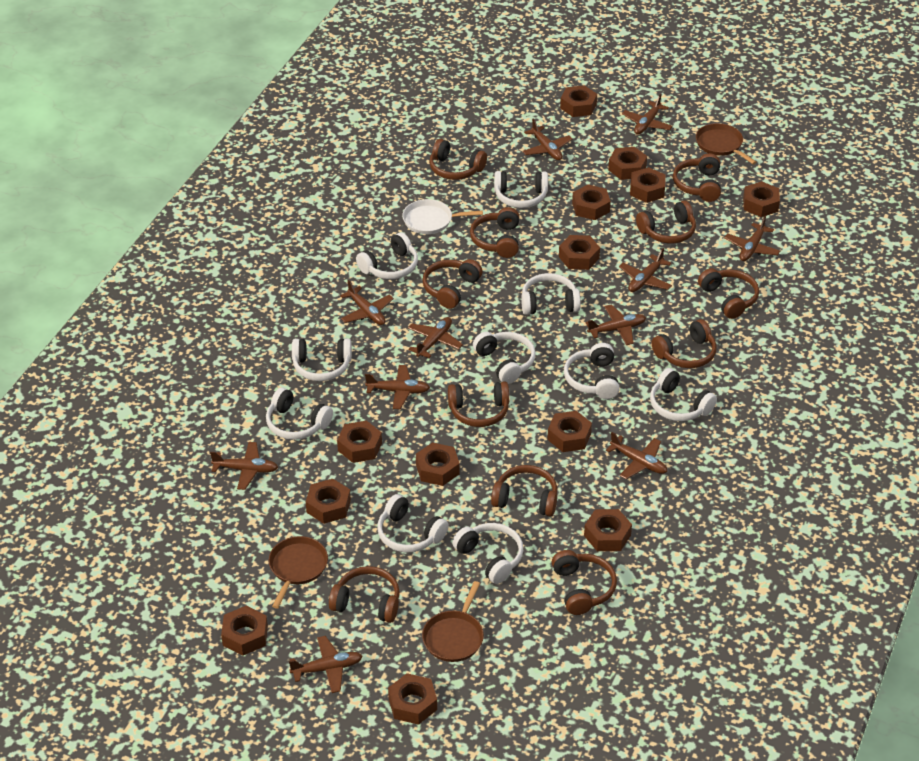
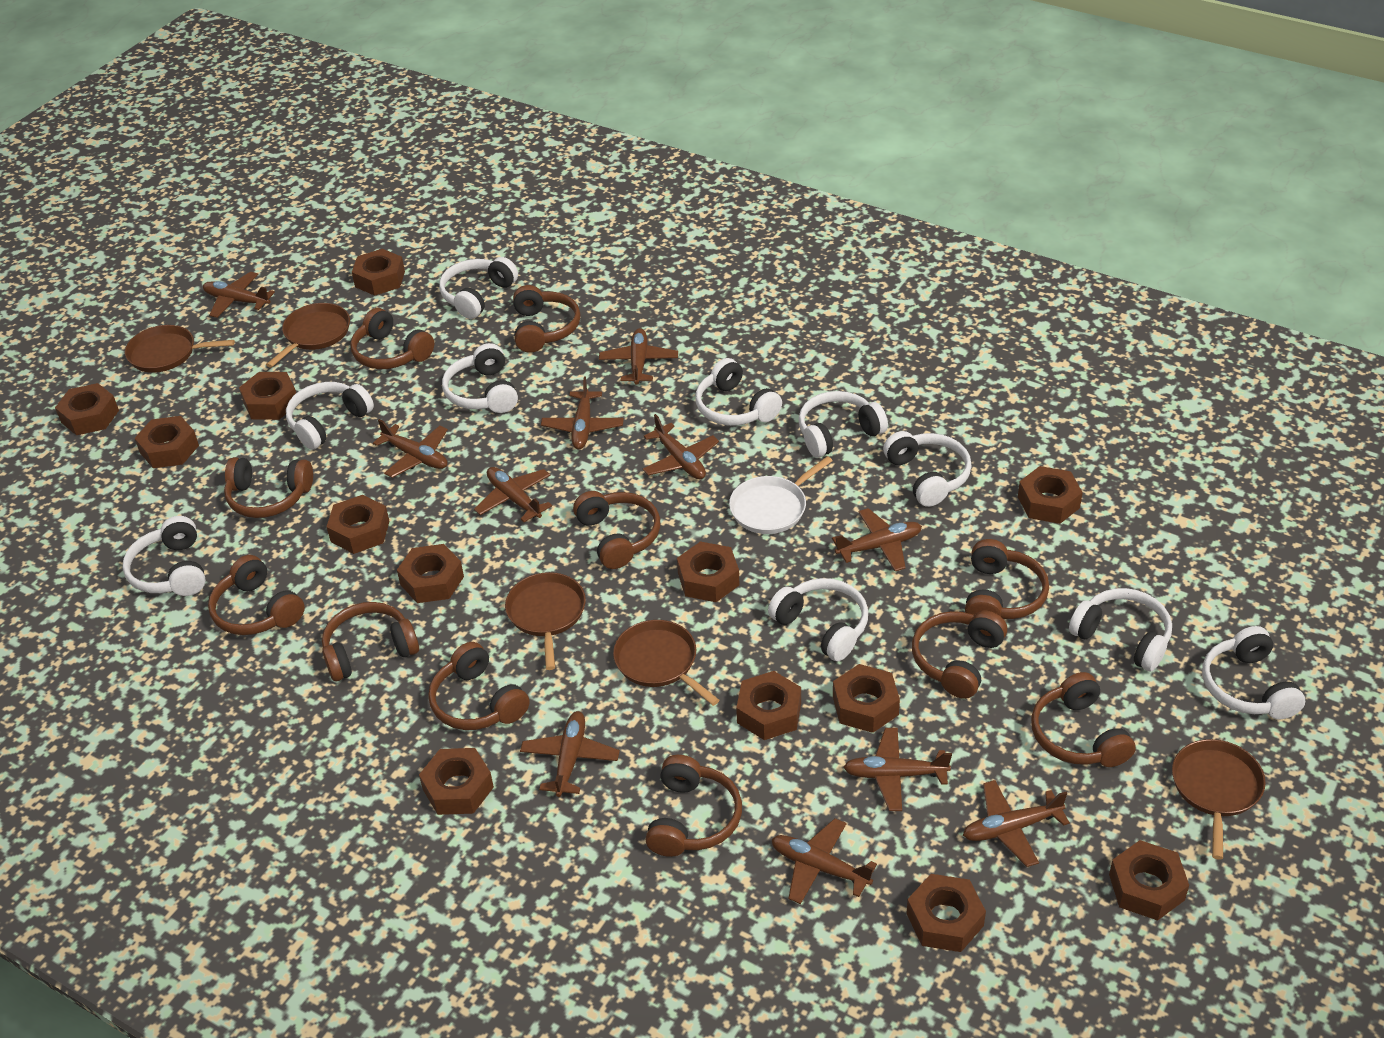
brown pan: 3 -> 5

